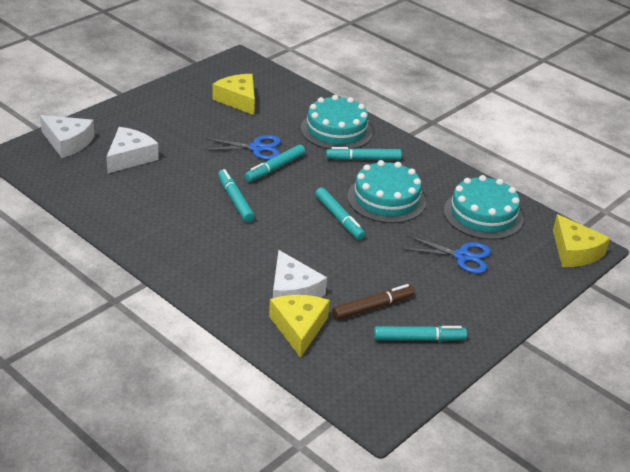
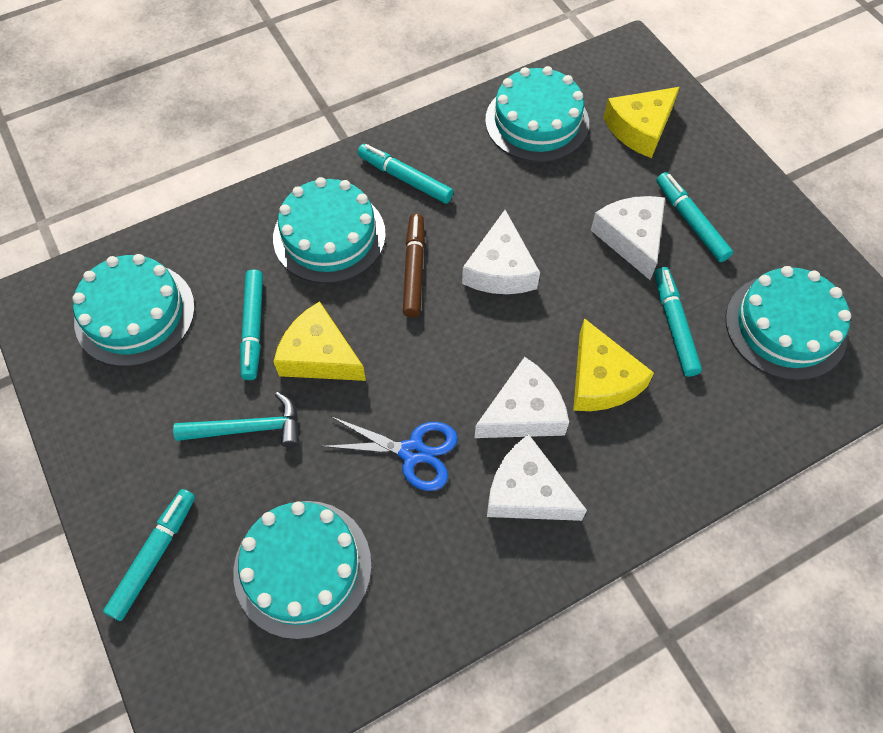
blue scissors: 2 -> 1
turquoise cake: 3 -> 5
turquoise hammer: 0 -> 1
white cheese: 3 -> 4

